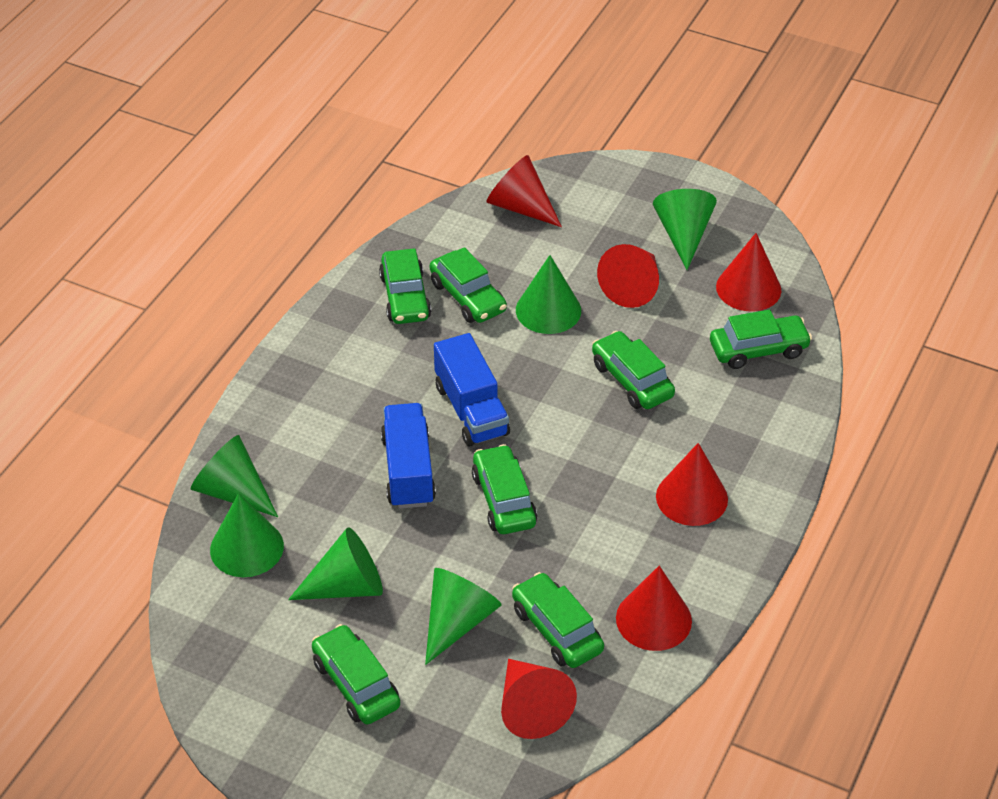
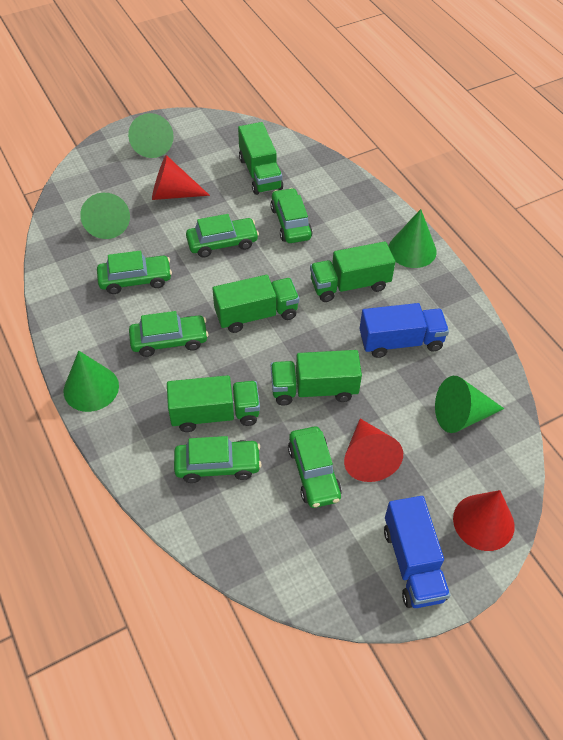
green car: 7 -> 6
green cone: 6 -> 5
green truck: 0 -> 5
red cone: 6 -> 3

